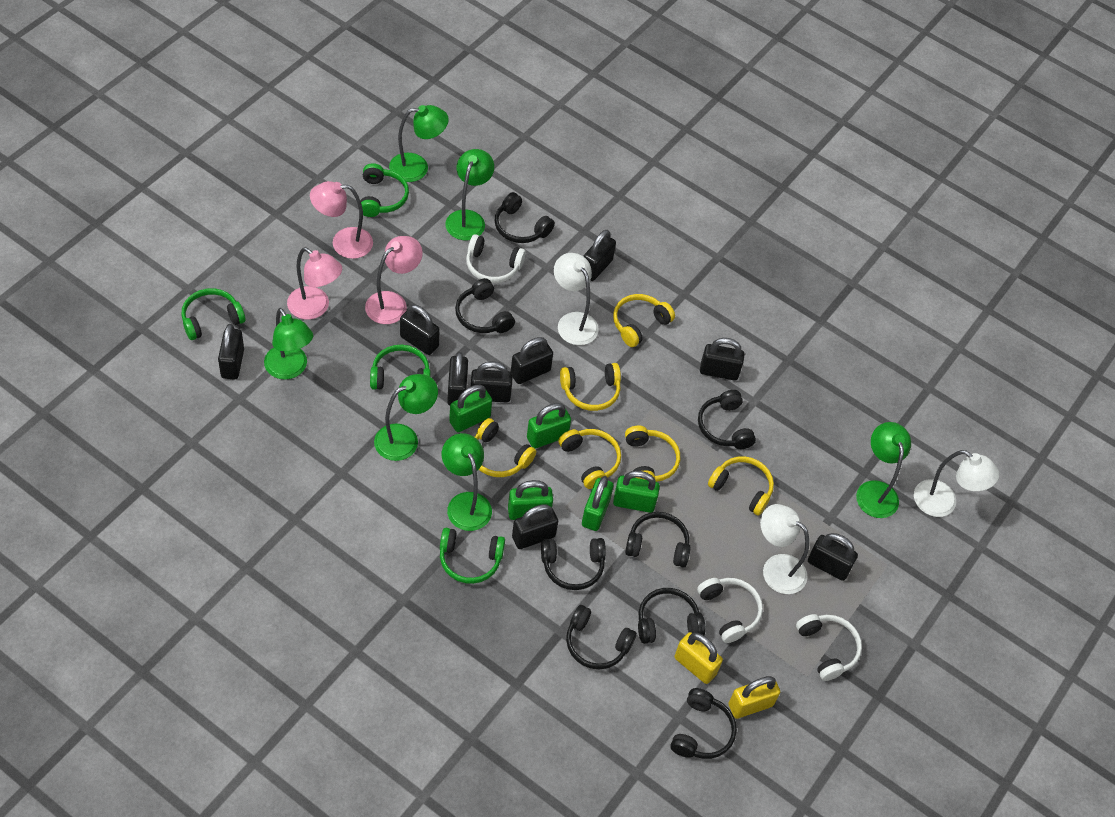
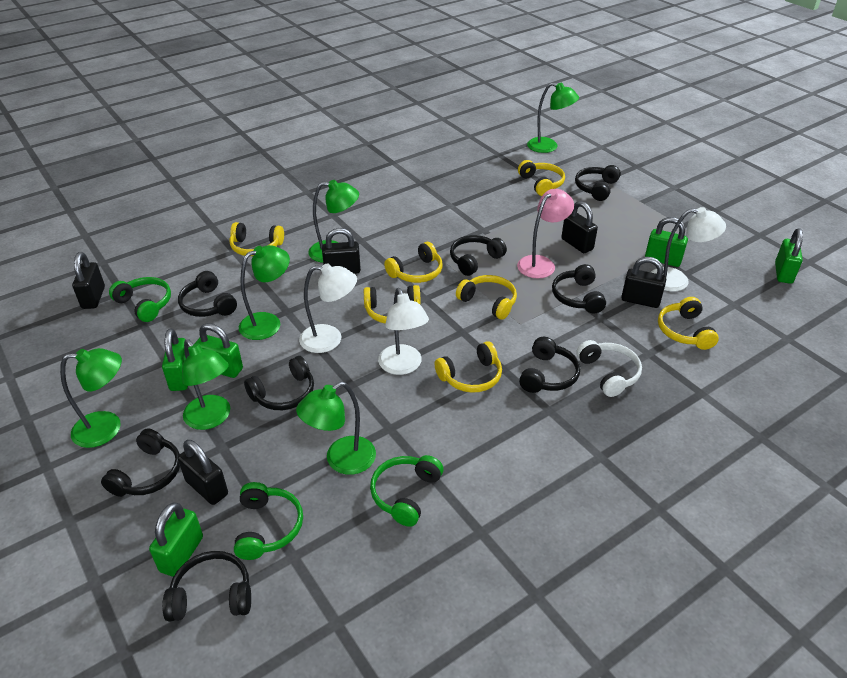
black padlock: 9 -> 5
green headphones: 4 -> 3
pink lamp: 3 -> 1
white headphones: 3 -> 1
yellow headphones: 6 -> 7
yellow padlock: 2 -> 0

